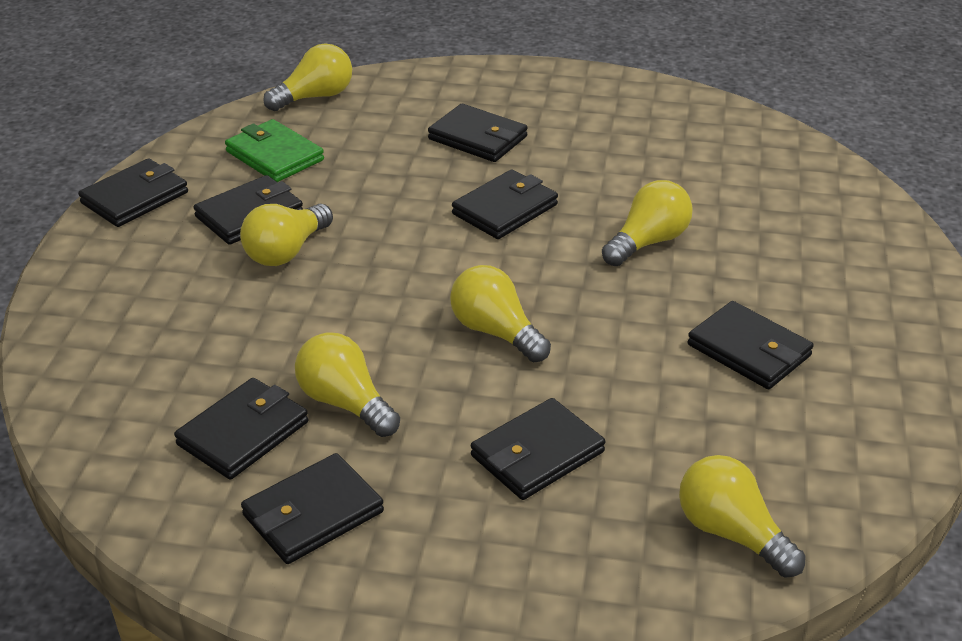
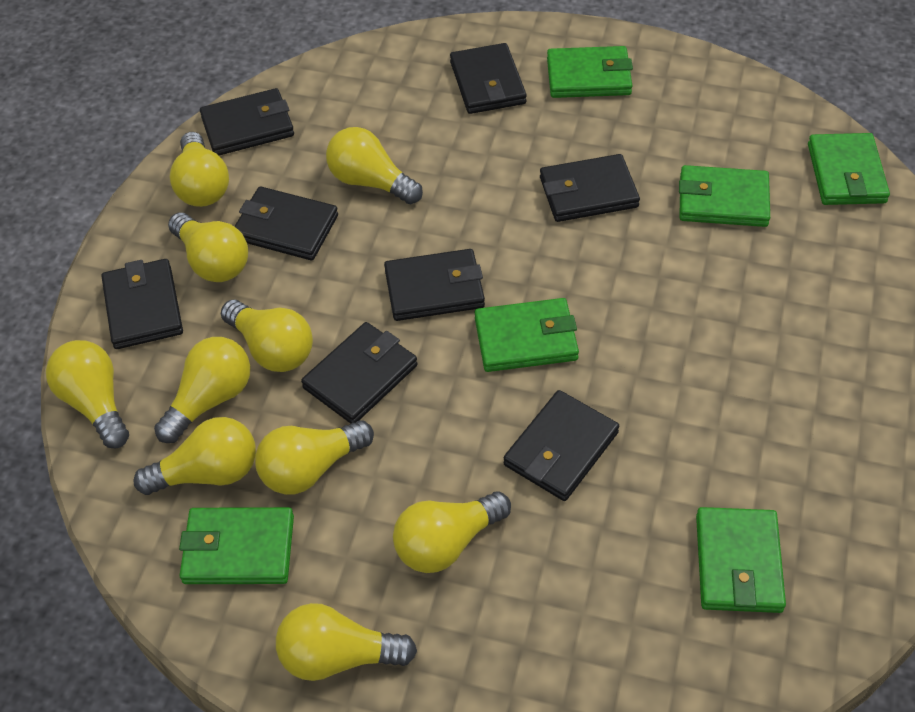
green wallet: 1 -> 6
yellow light bulb: 6 -> 10

